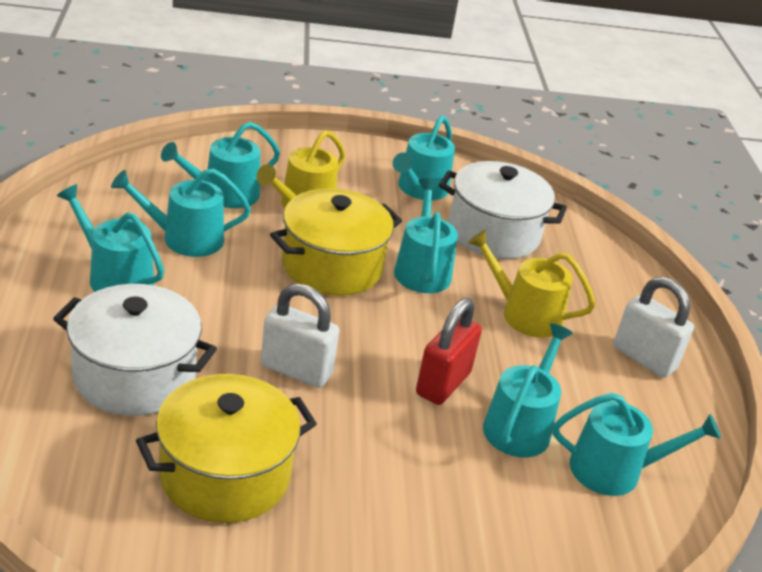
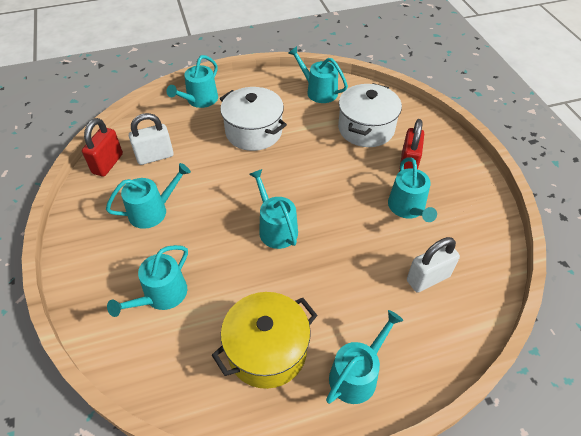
red padlock: 1 -> 2
yellow pot: 2 -> 1
yellow watering can: 2 -> 0

